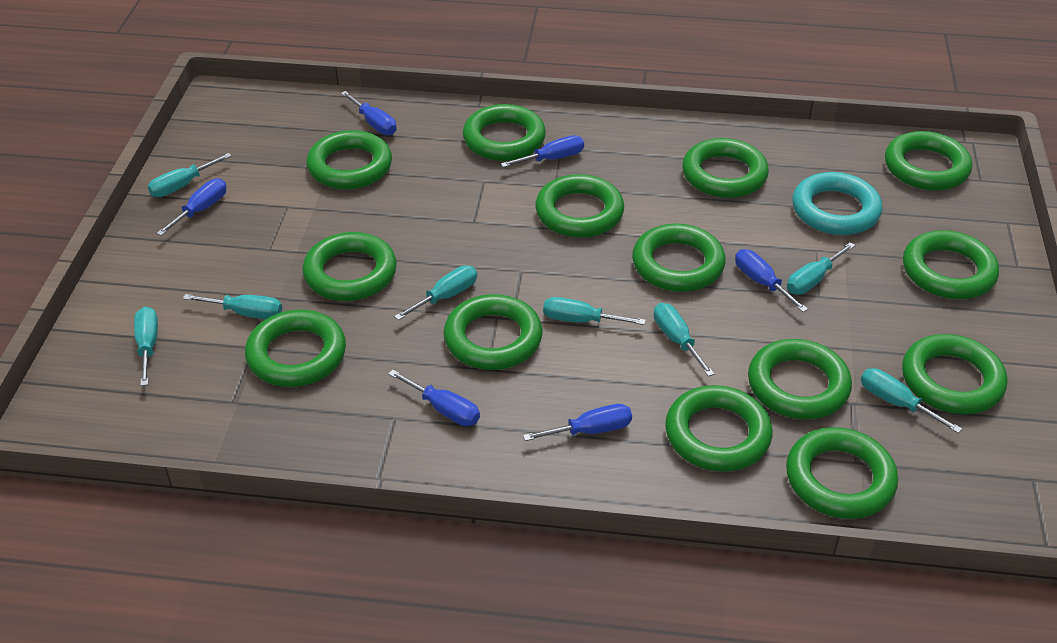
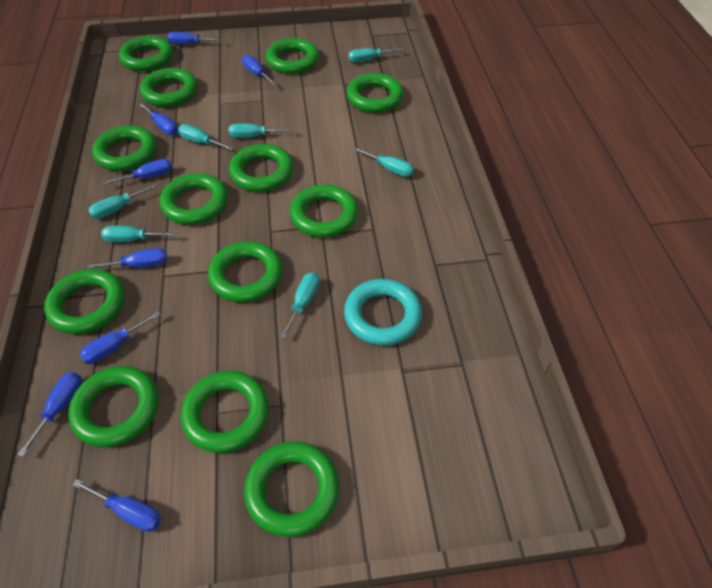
blue screwdriver: 6 -> 8
green ring: 14 -> 13
turquoise screwdriver: 8 -> 7

